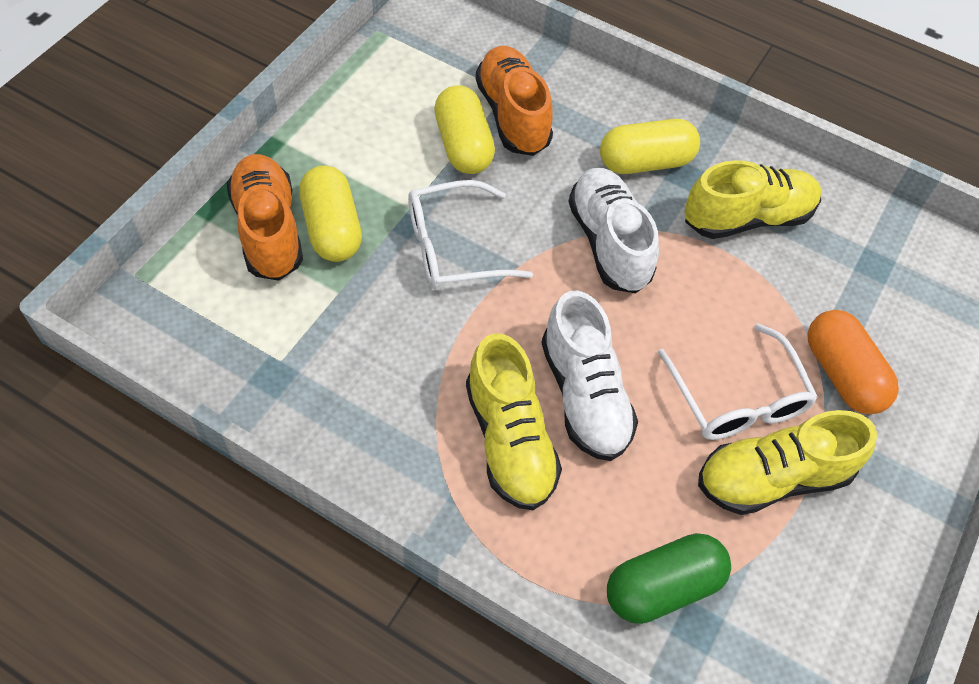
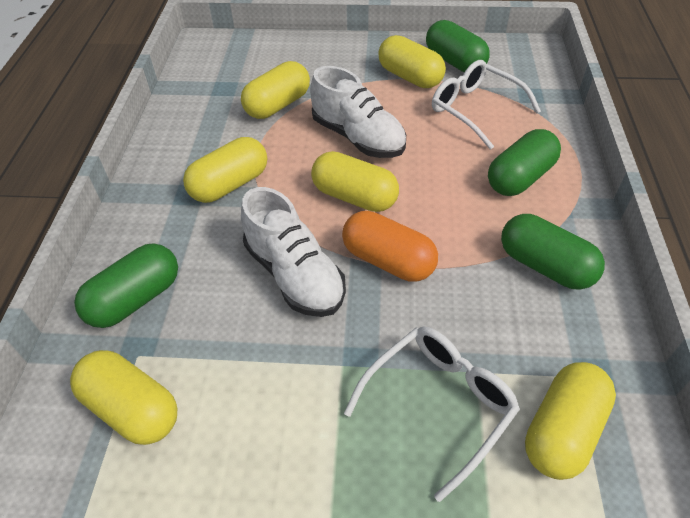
green capsule: 1 -> 4
orange shoe: 2 -> 0
yellow capsule: 3 -> 6
yellow shoe: 3 -> 0

